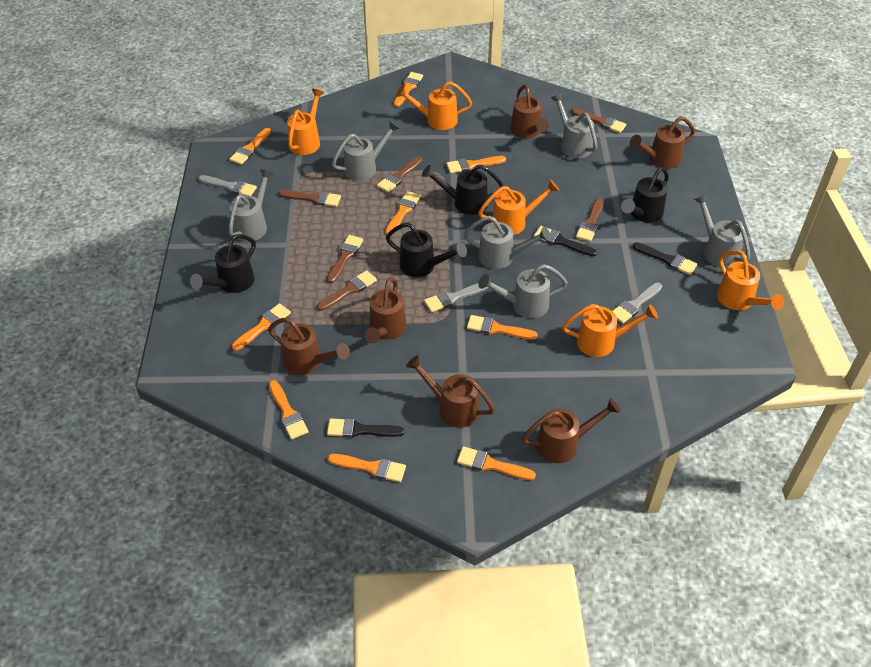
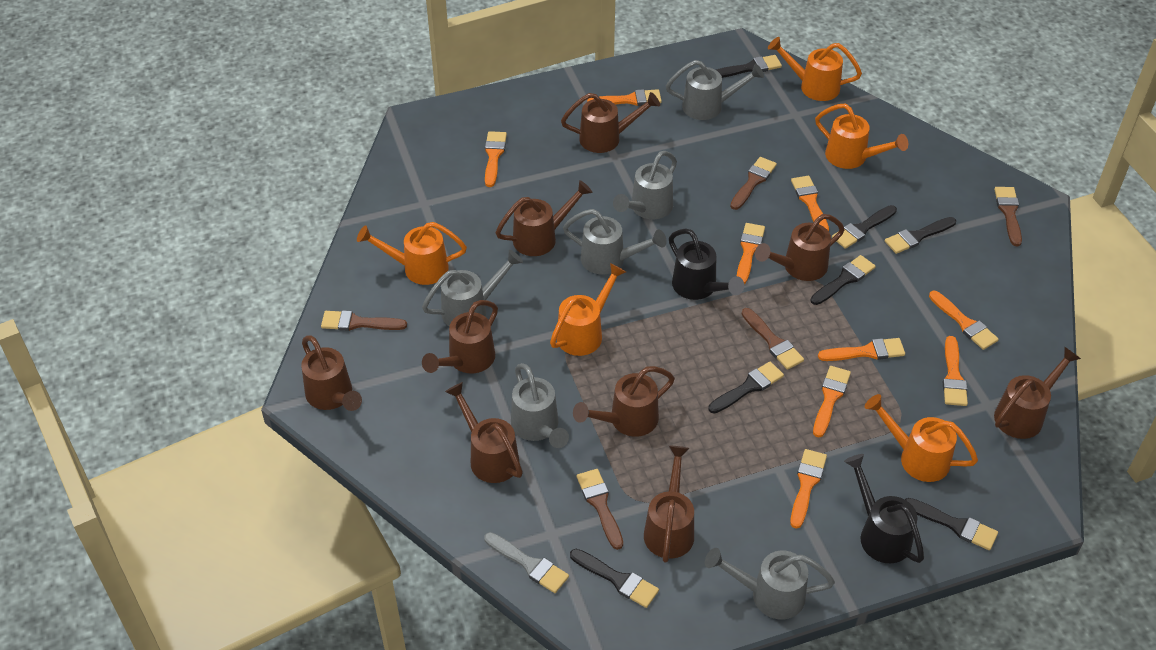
black brush: 3 -> 7
black watering can: 4 -> 2
brown brush: 6 -> 5
brown watering can: 6 -> 9
grey brush: 3 -> 1

